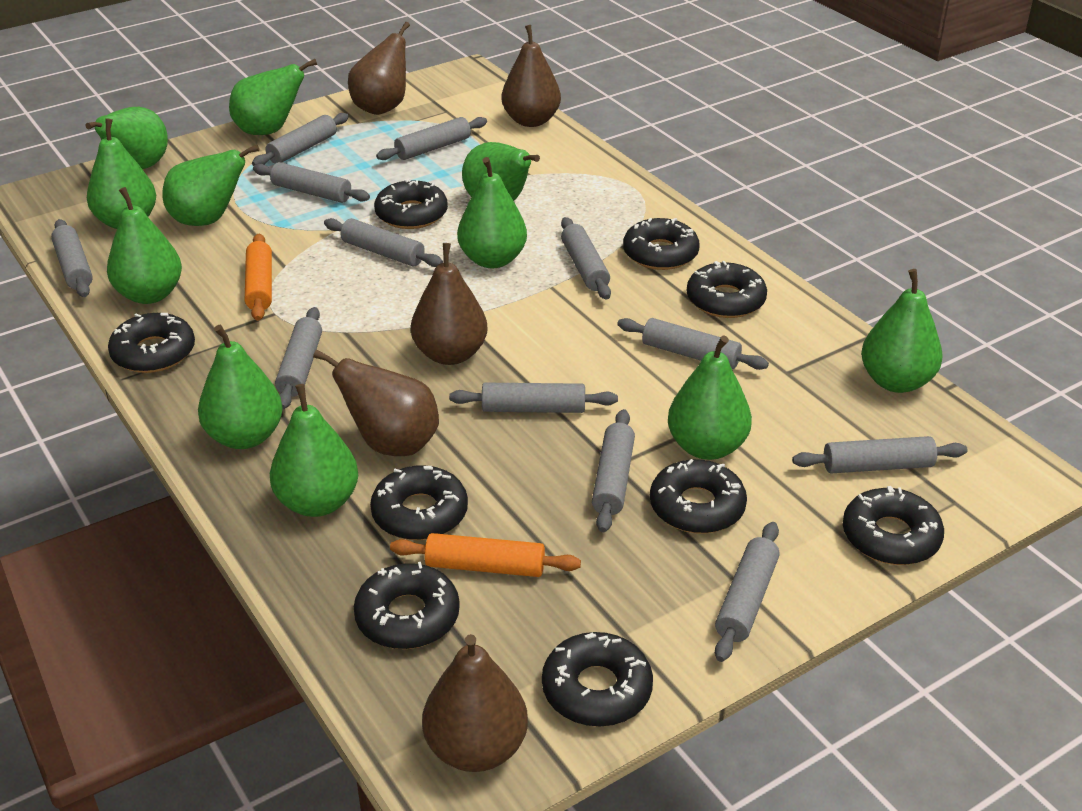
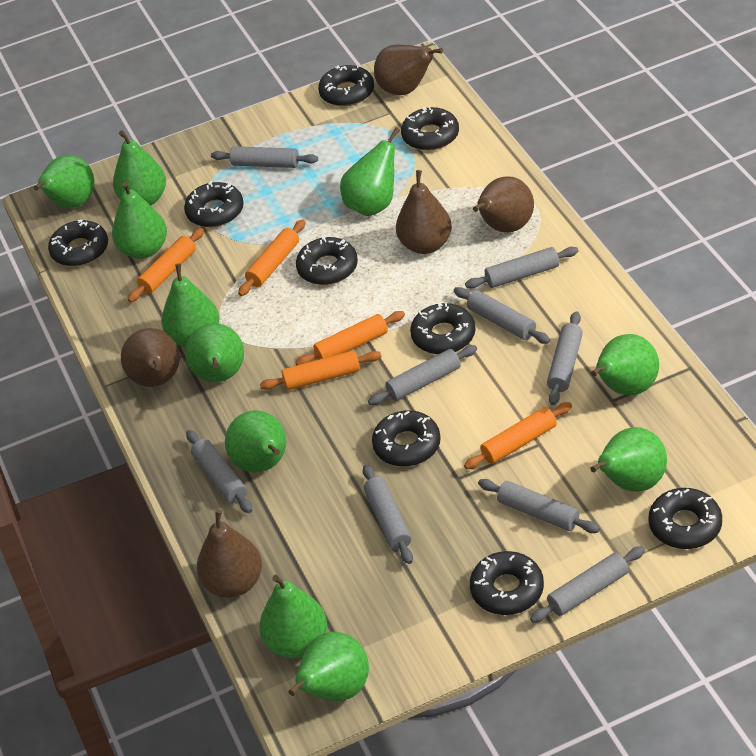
grey rolling pin: 12 -> 9
orange rolling pin: 2 -> 5

